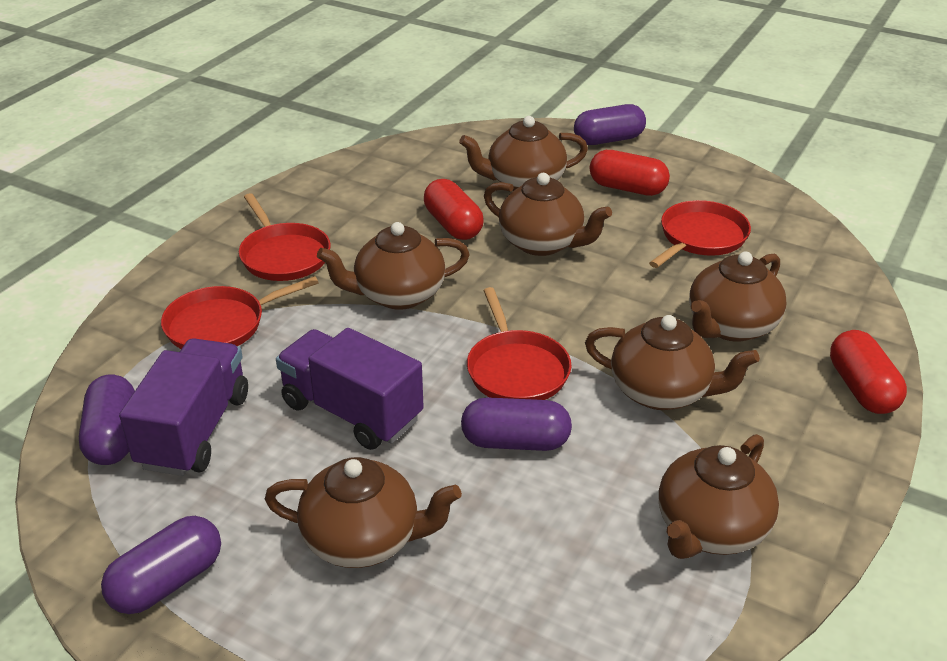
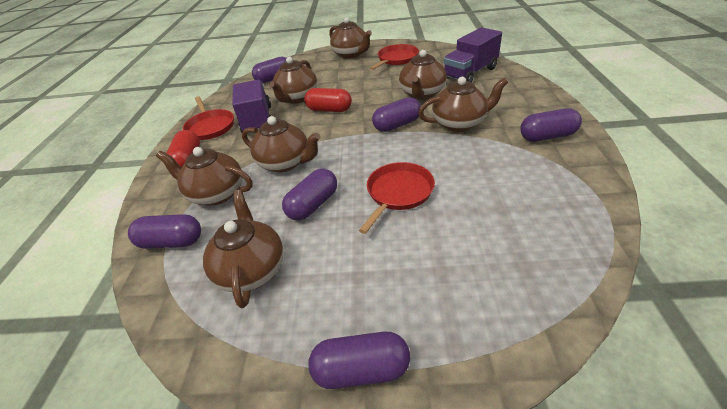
purple capsule: 4 -> 6
red capsule: 3 -> 2
red pan: 4 -> 3

